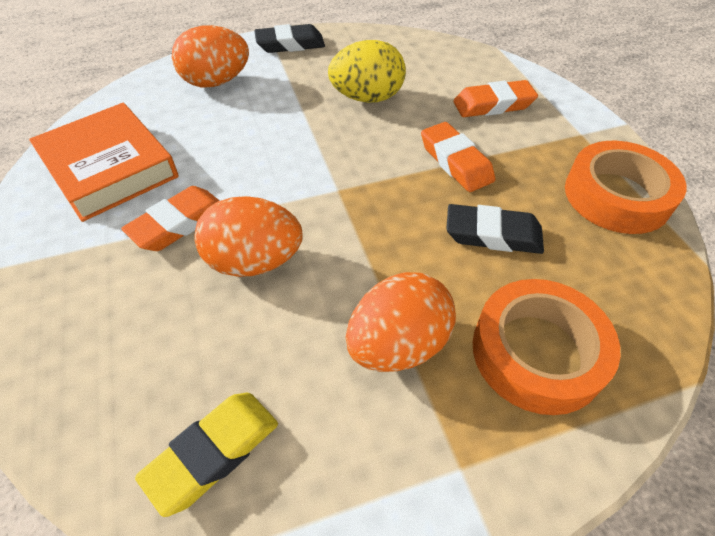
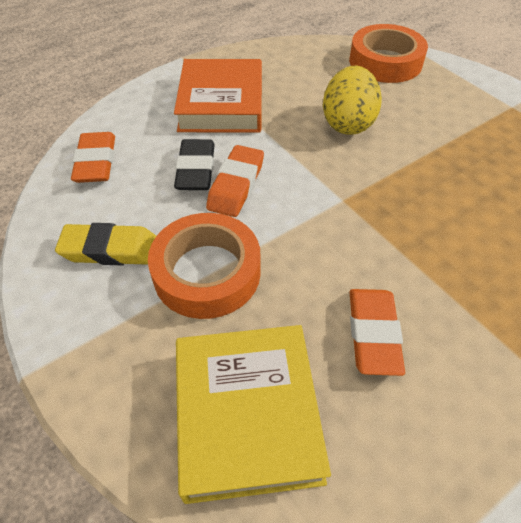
black eraser: 2 -> 1
orange egg: 3 -> 0
yellow book: 0 -> 1

